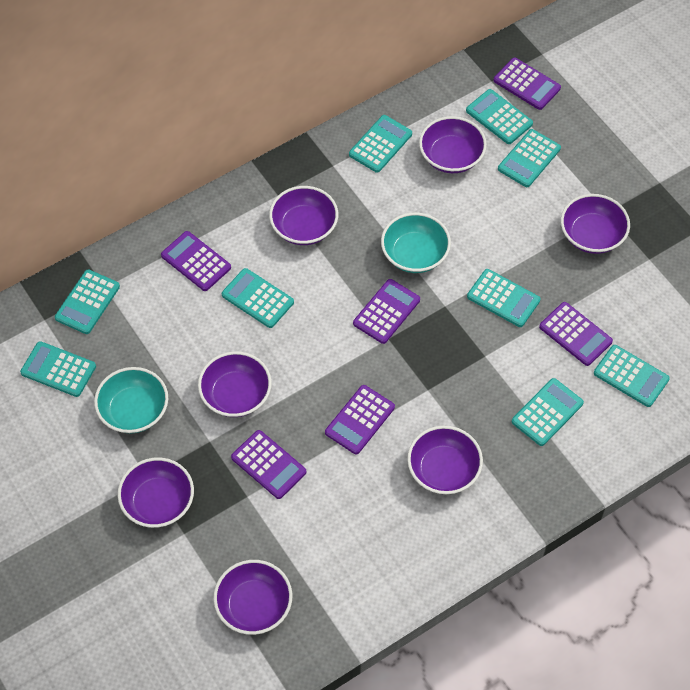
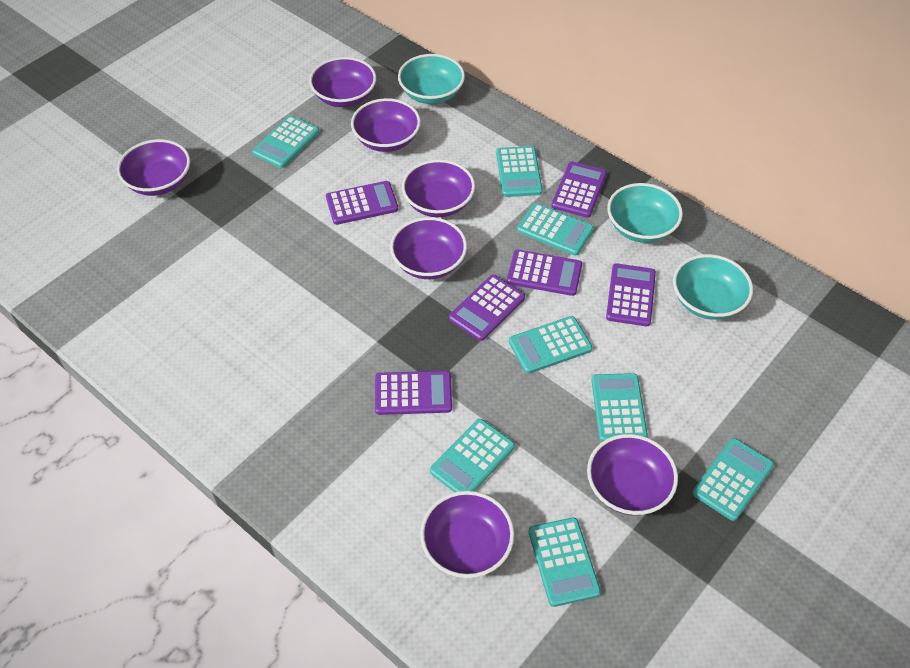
turquoise bowl: 2 -> 3
turquoise calculator: 9 -> 8

